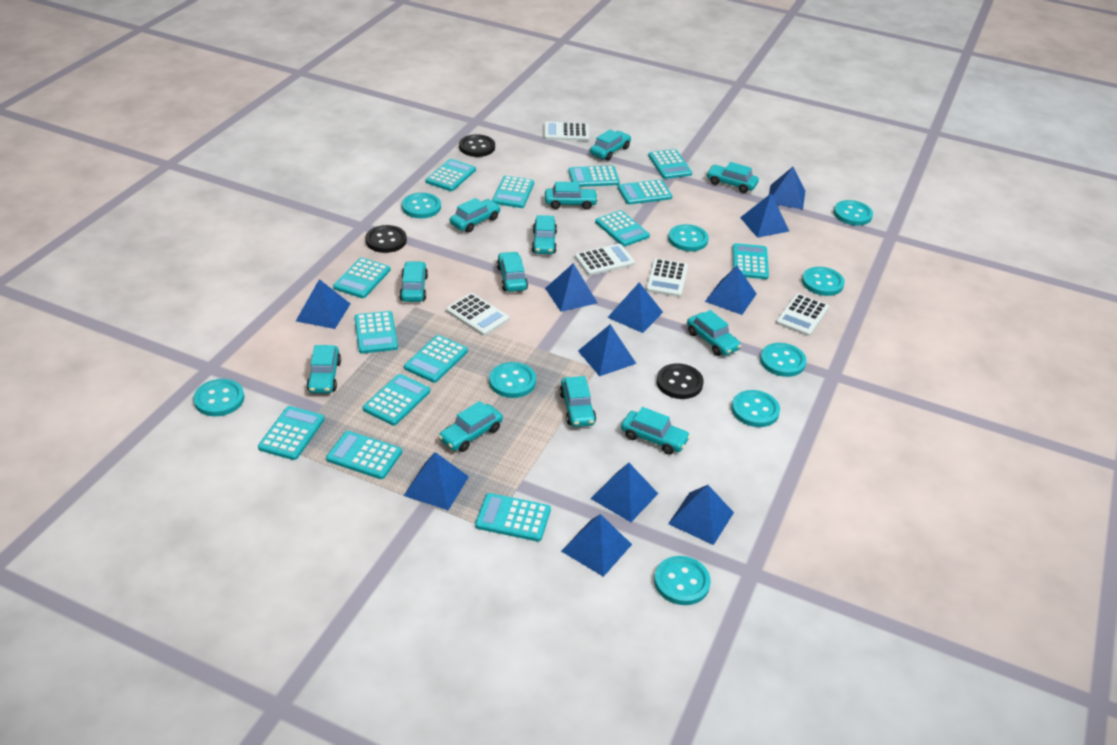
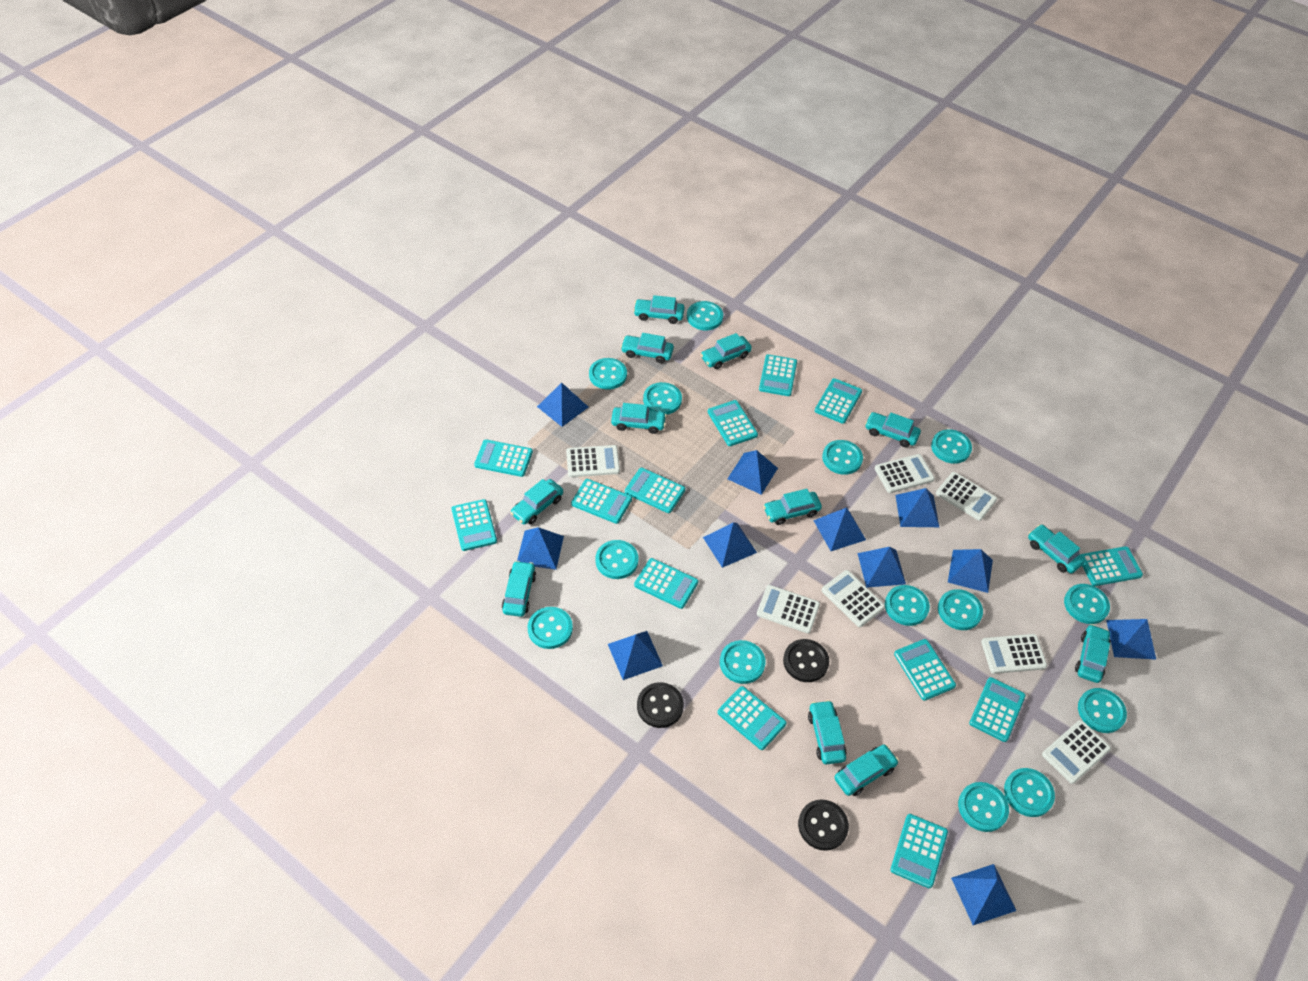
turquoise button: 9 -> 14
turquoise calculator: 14 -> 13
white calculator: 5 -> 7

